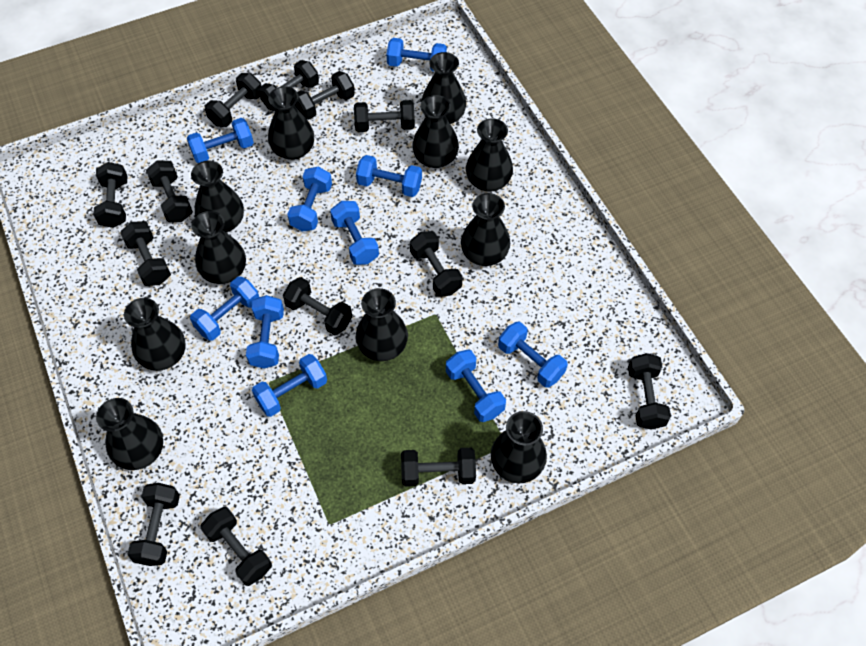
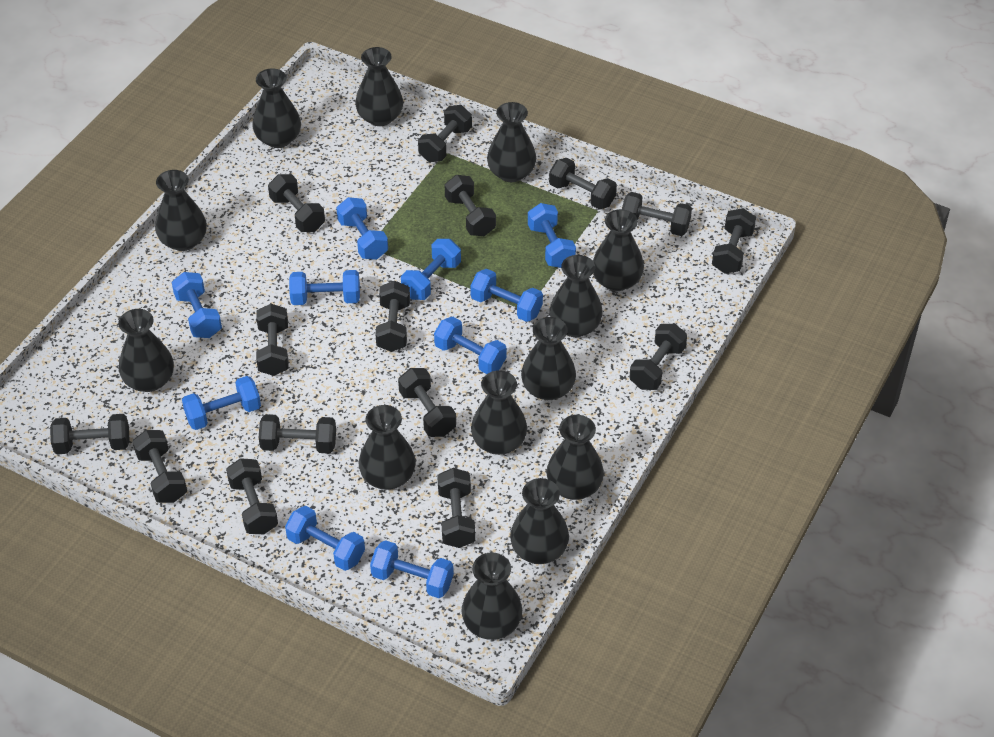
black dumbbell: 13 -> 15
black vase: 11 -> 13

